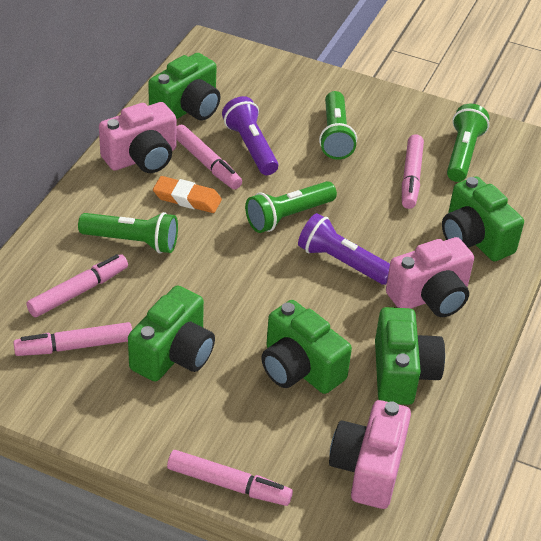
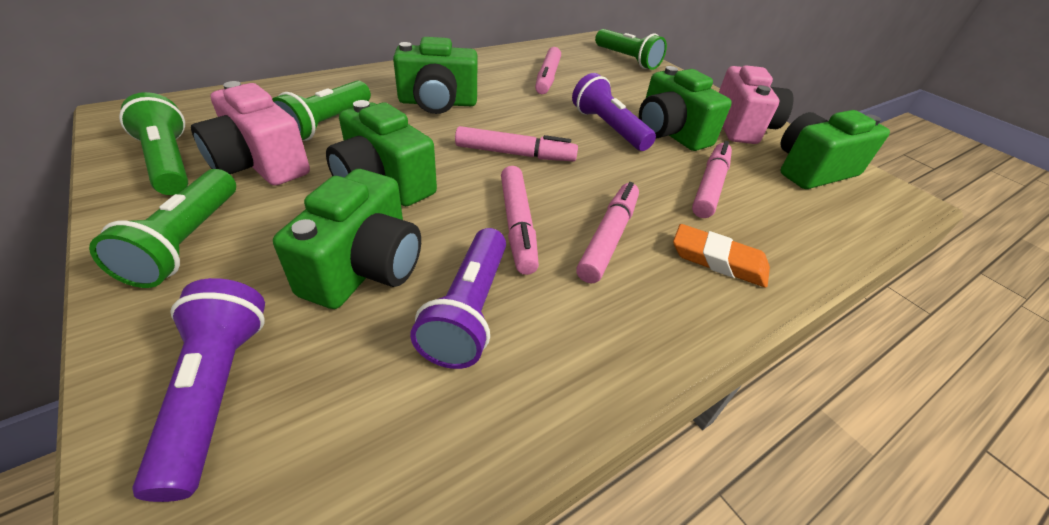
pink camera: 3 -> 2
purple flashlight: 2 -> 3

